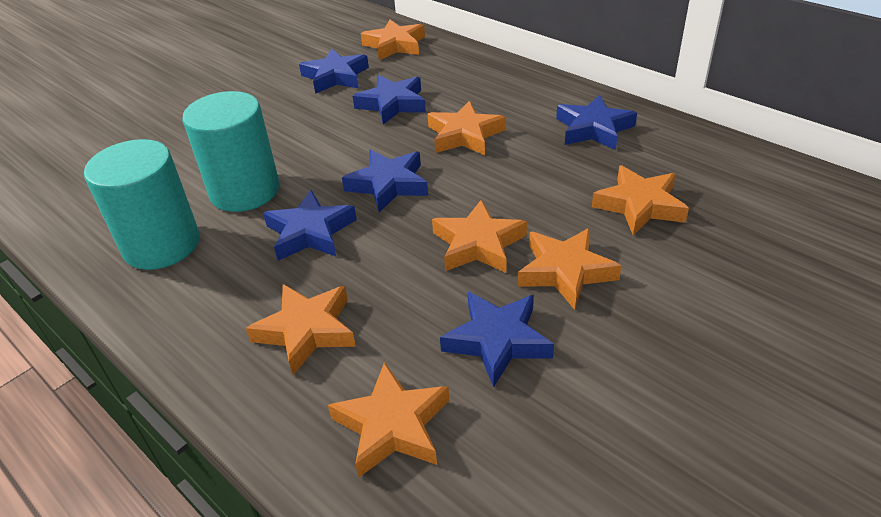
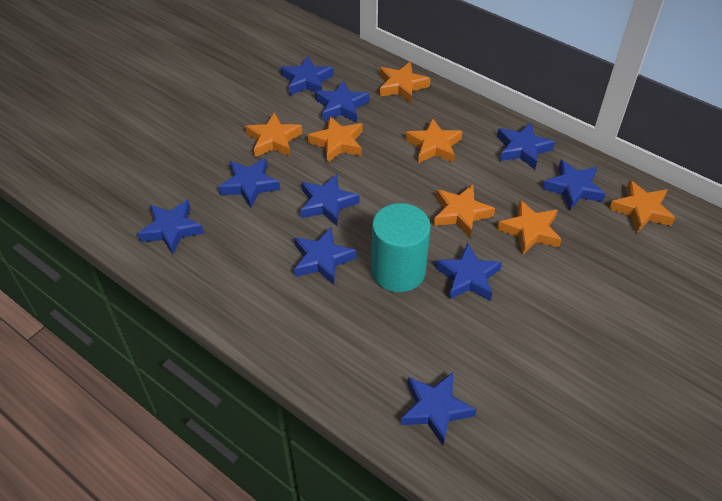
blue star: 6 -> 10
turquoise cylinder: 2 -> 1

